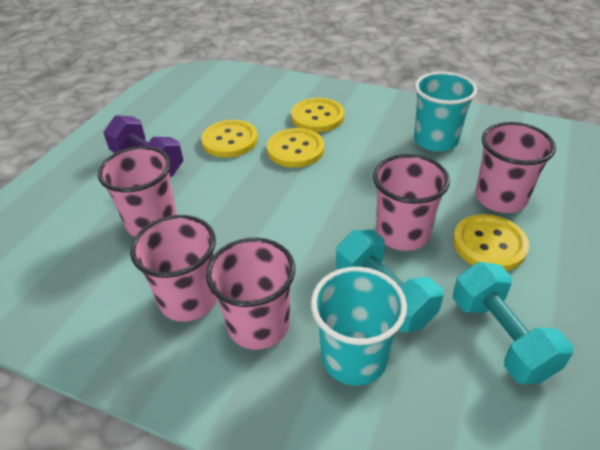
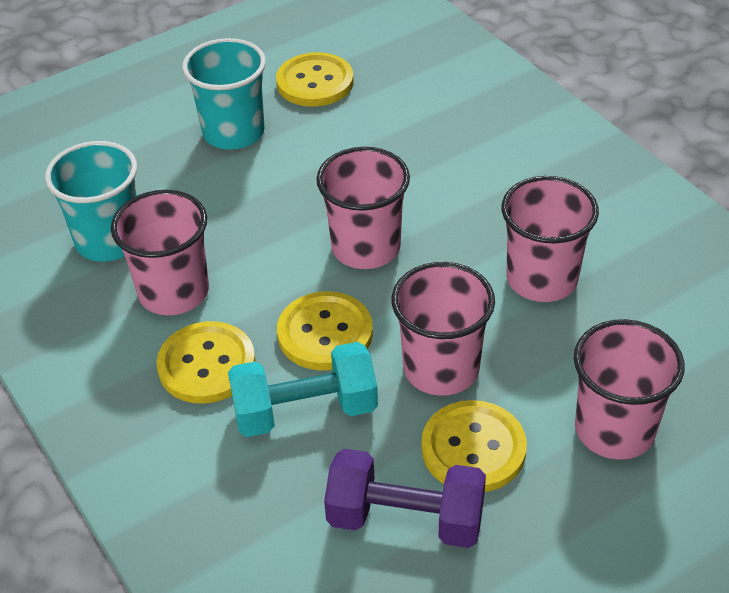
turquoise dumbbell: 2 -> 1

